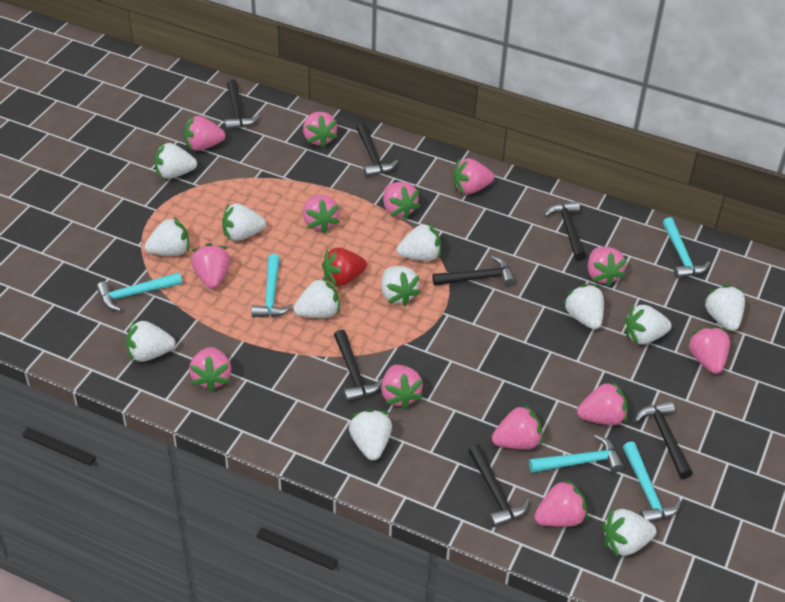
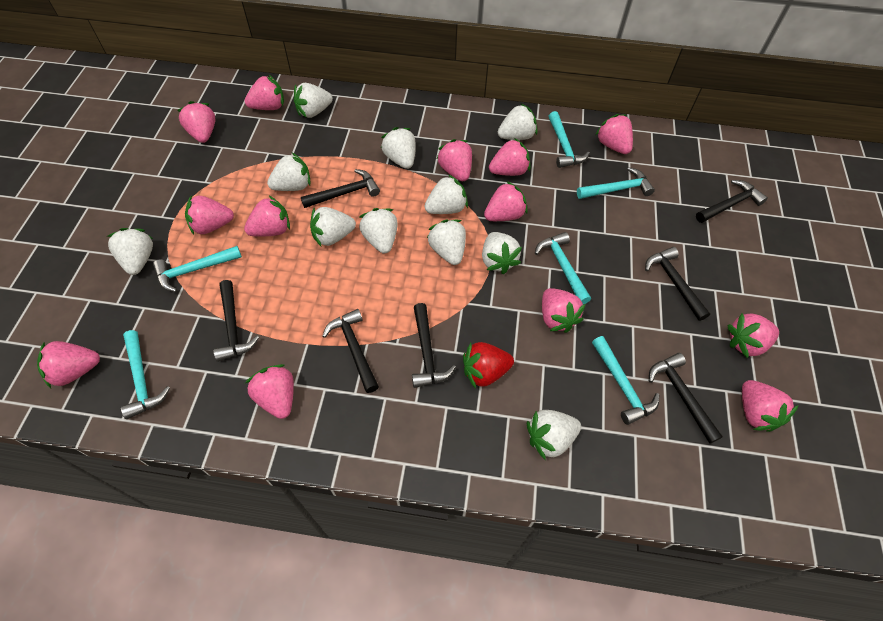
turquoise hammer: 5 -> 6
white strawberry: 12 -> 11

